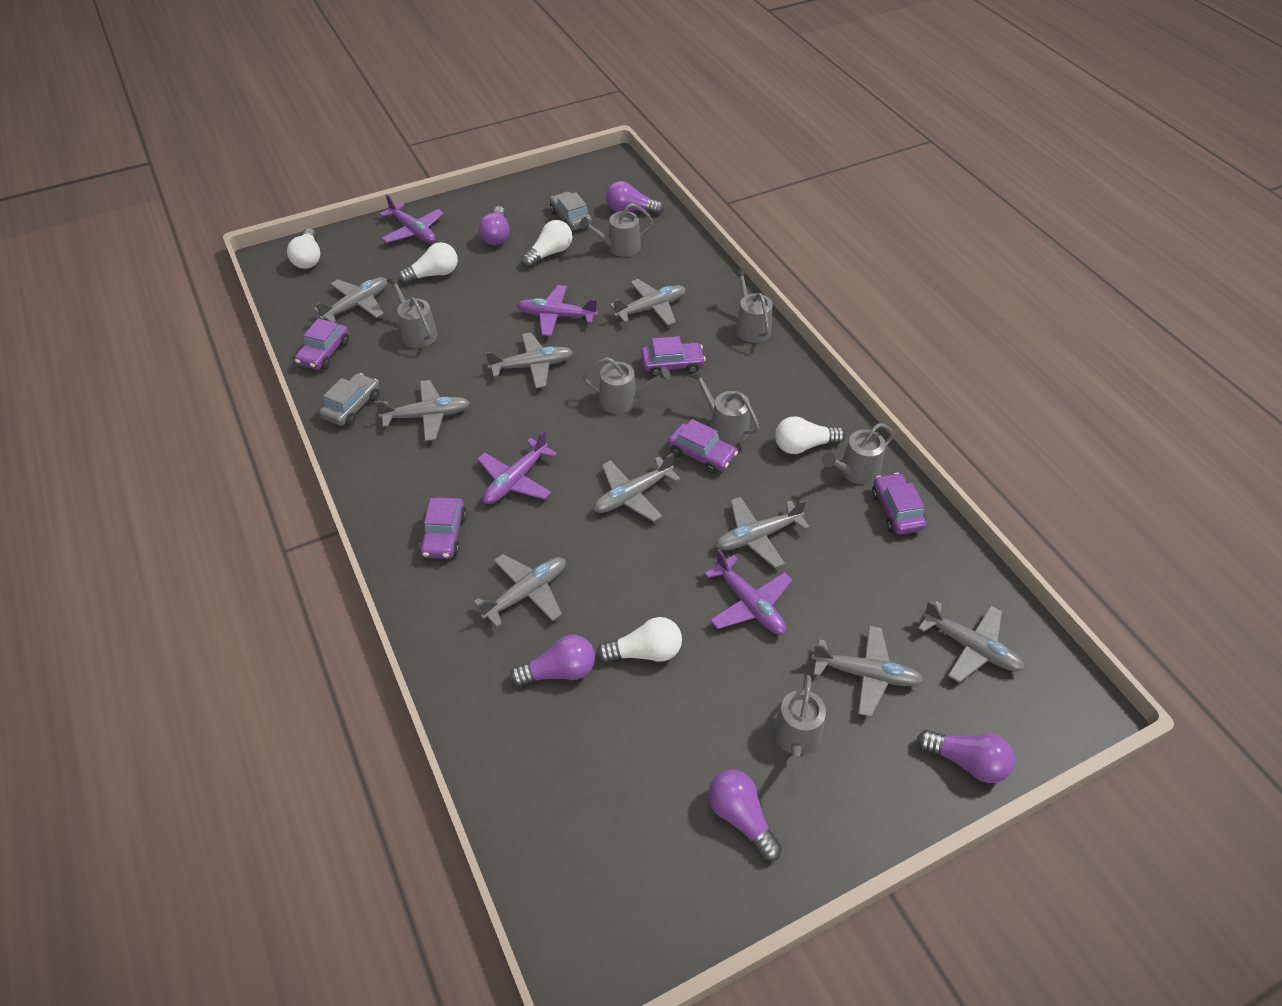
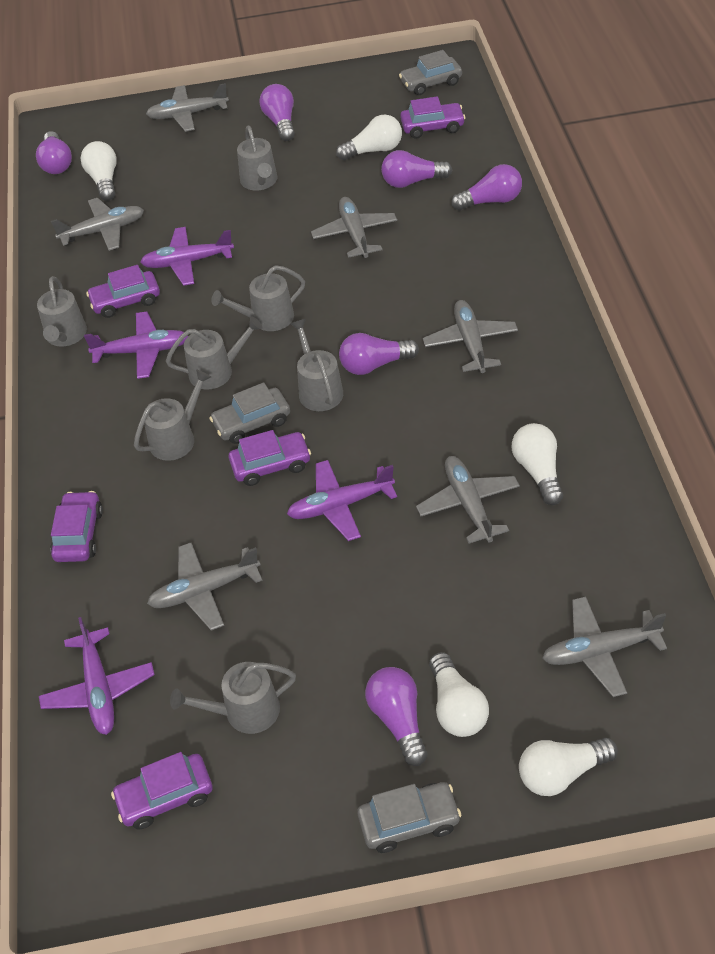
grey car: 2 -> 3
grey plane: 9 -> 7
purple light bulb: 5 -> 6

